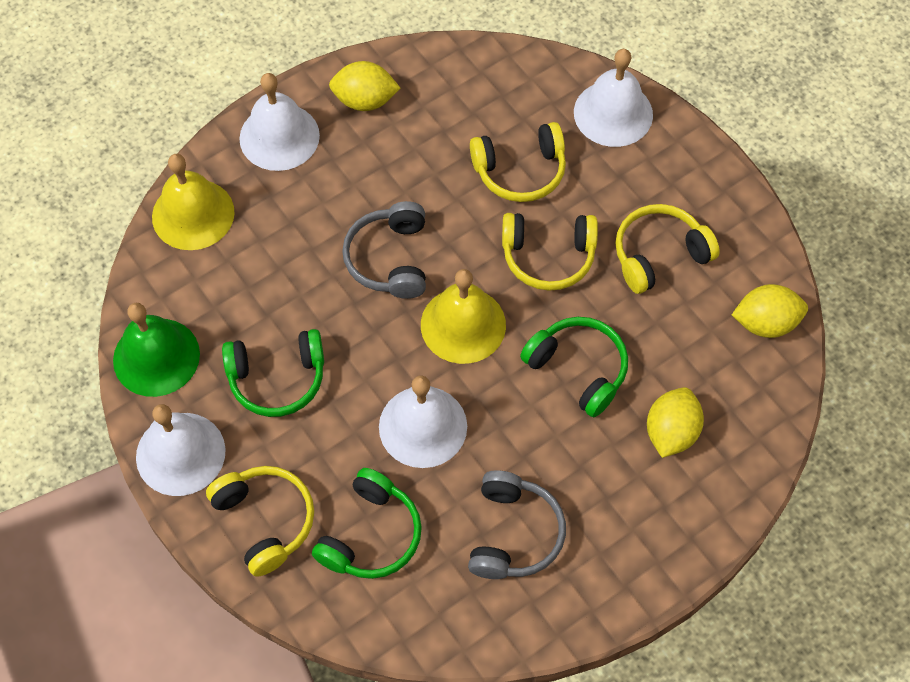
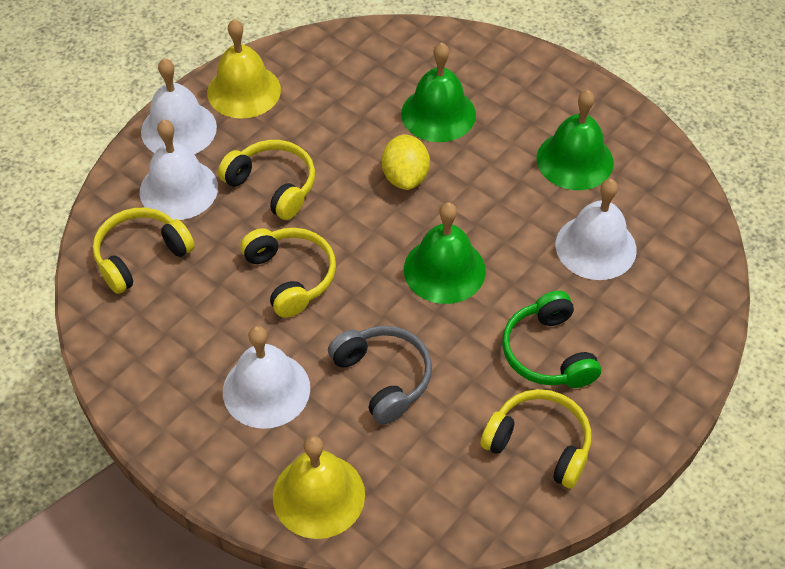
green bell: 1 -> 3
green headphones: 3 -> 1
grey headphones: 2 -> 1
yellow lemon: 3 -> 1

